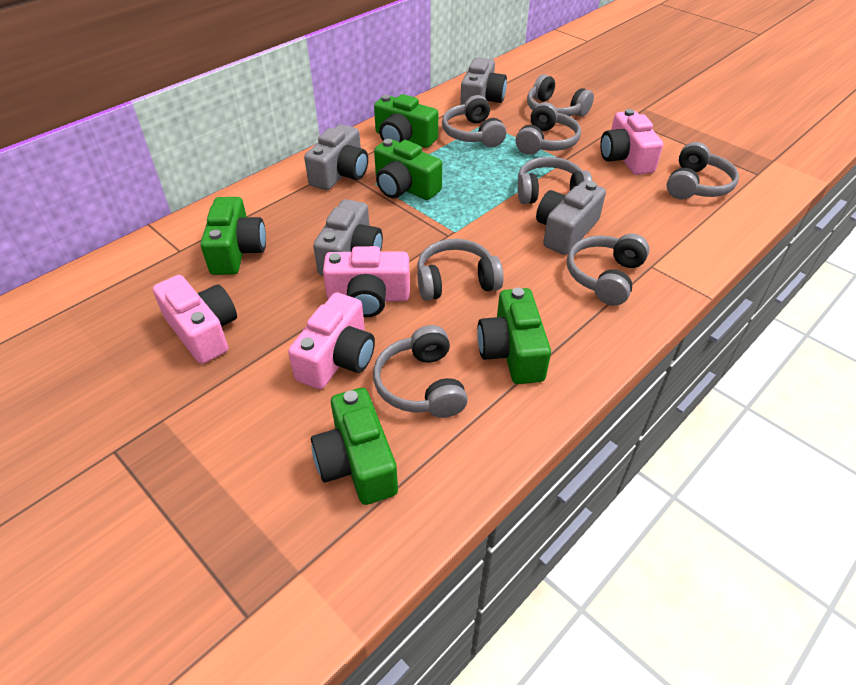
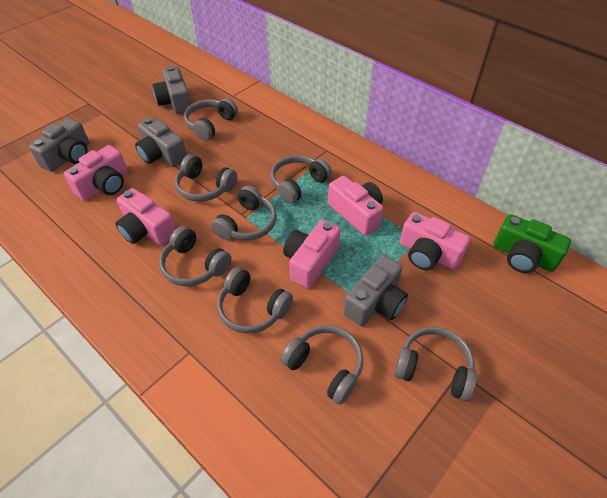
green camera: 5 -> 1
pink camera: 4 -> 5

